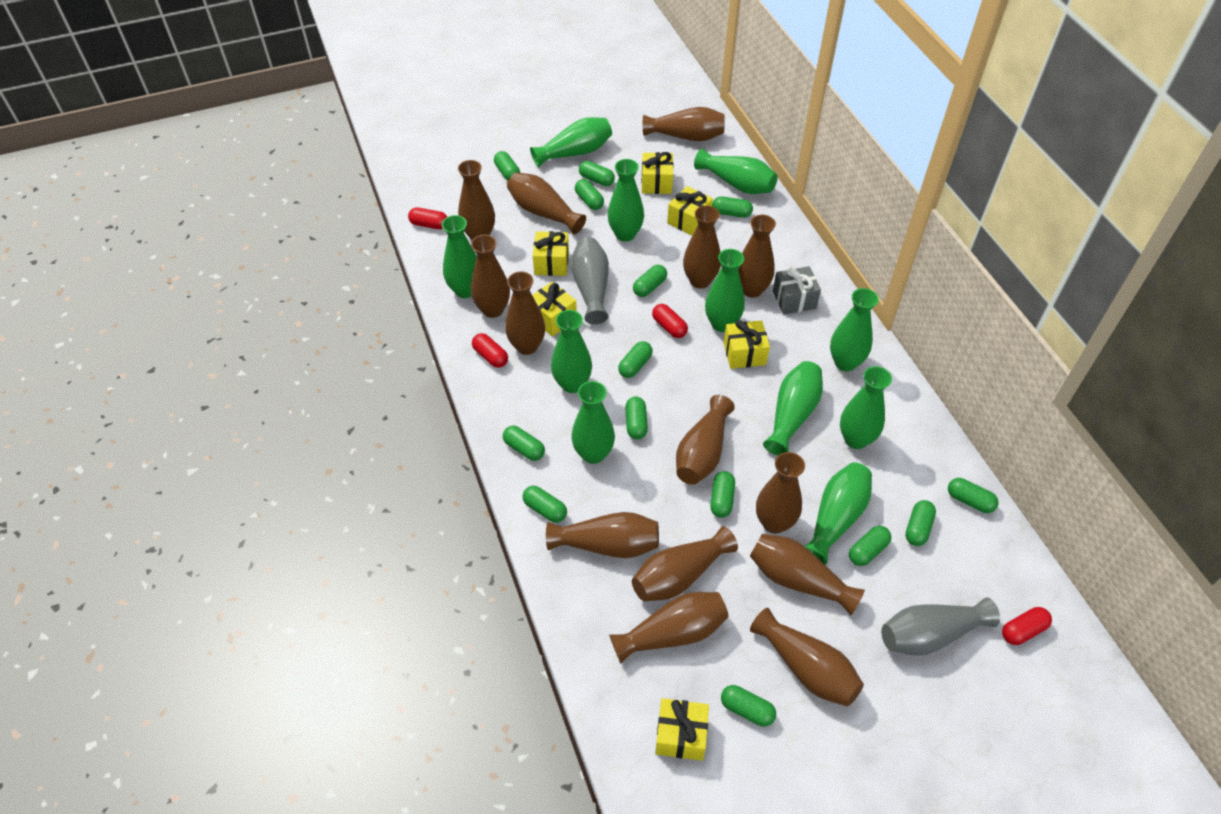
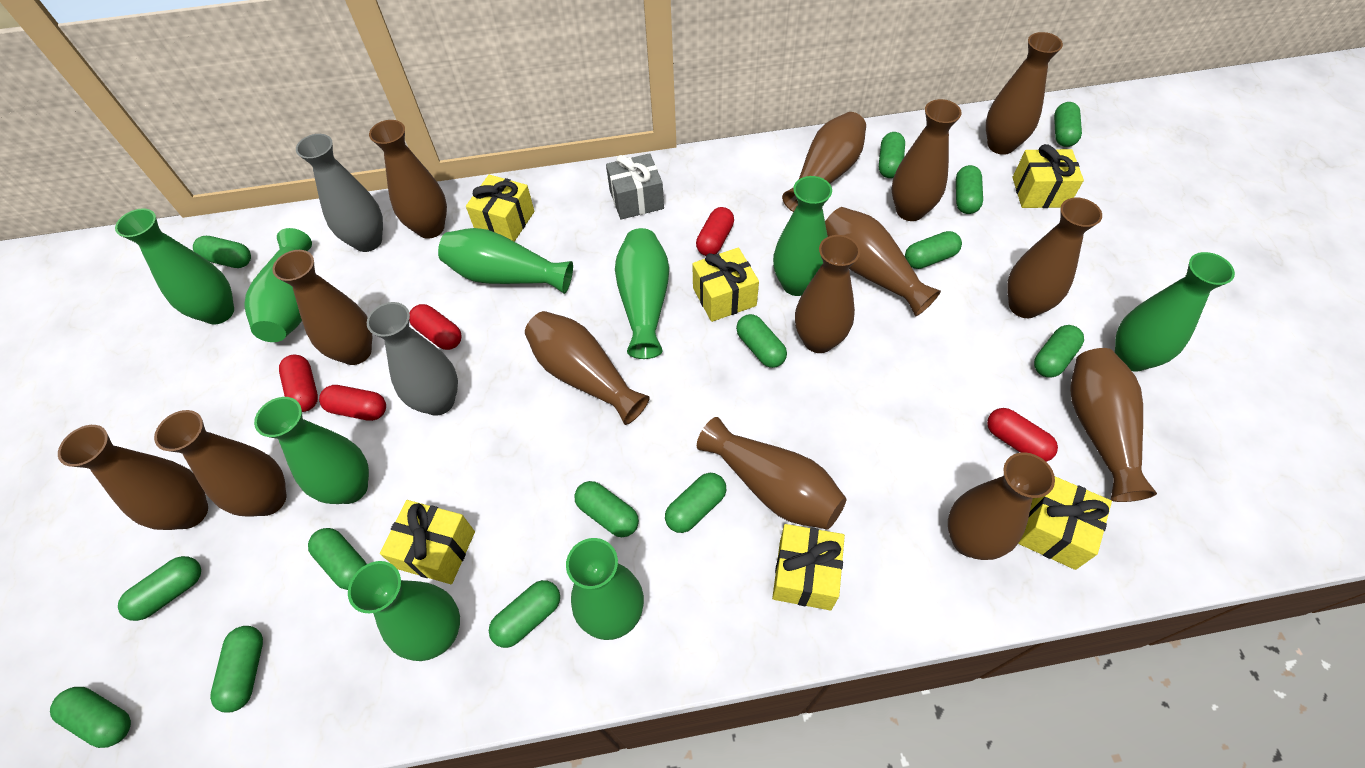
green vase: 11 -> 9
red capsule: 4 -> 5

